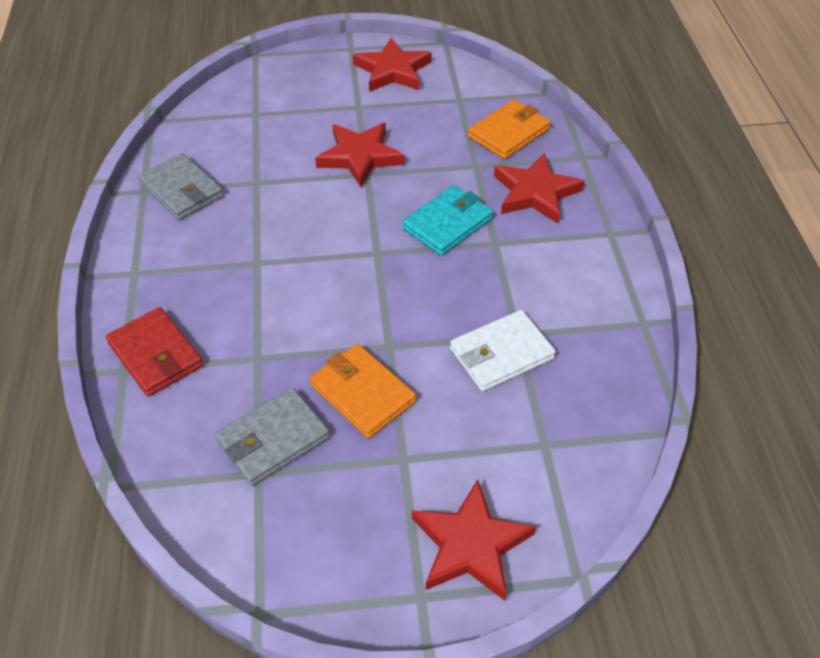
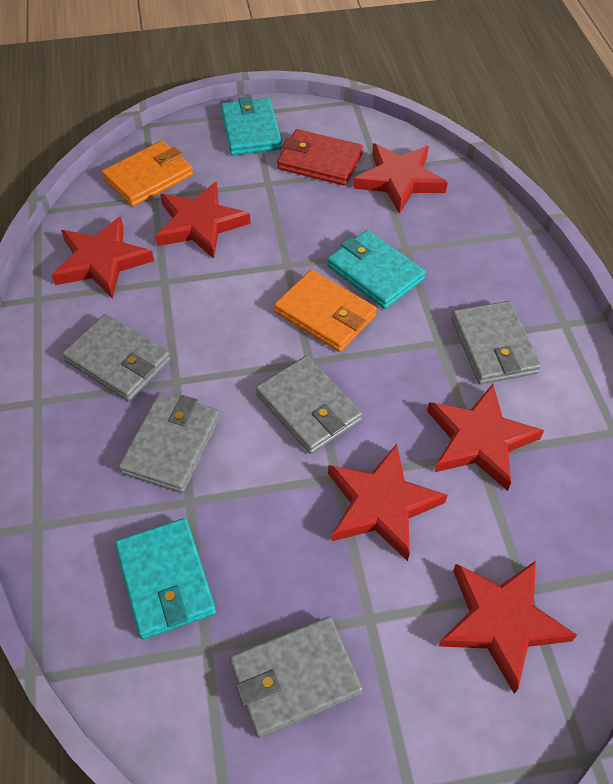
grey wallet: 2 -> 5
red star: 4 -> 6
turquoise wallet: 1 -> 3
white wallet: 1 -> 0

